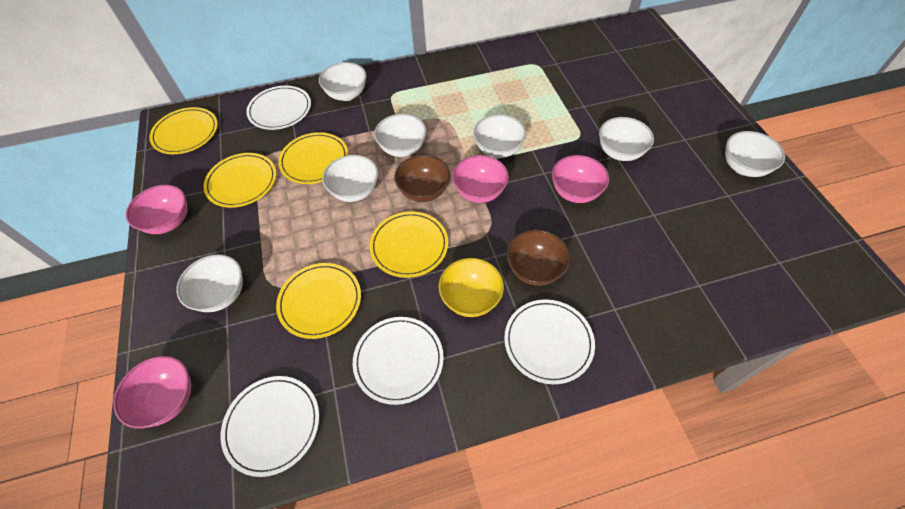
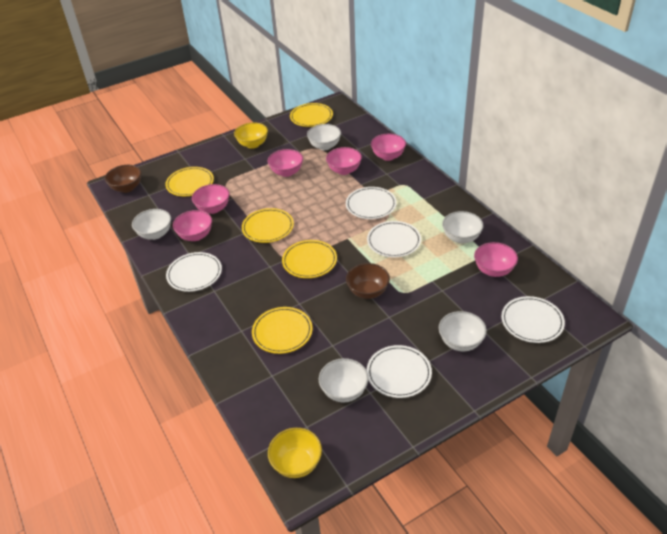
pink bowl: 4 -> 6
white bowl: 7 -> 5
white plate: 4 -> 5
yellow bowl: 1 -> 2

